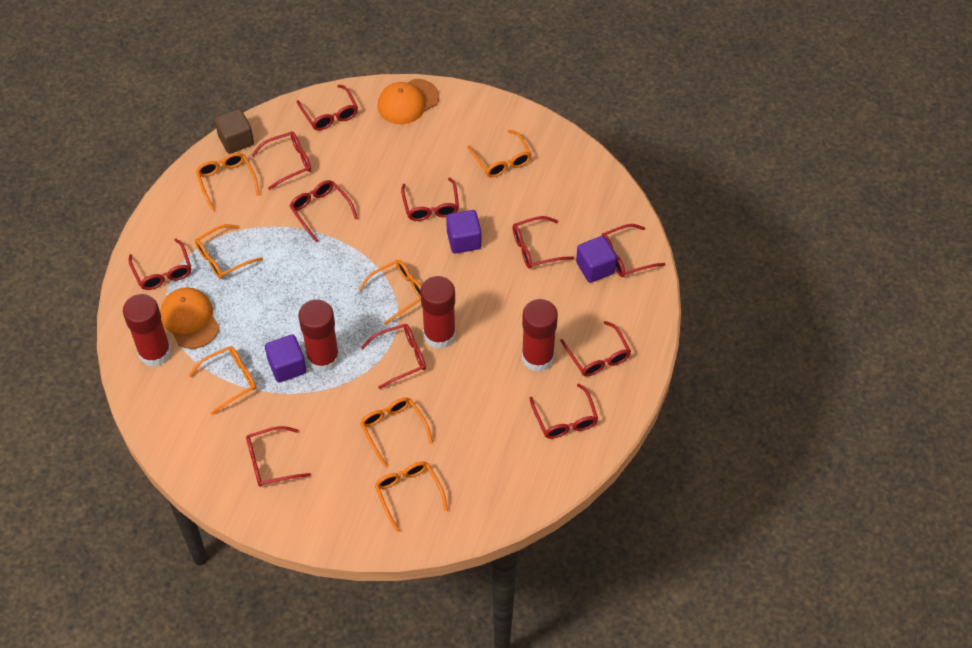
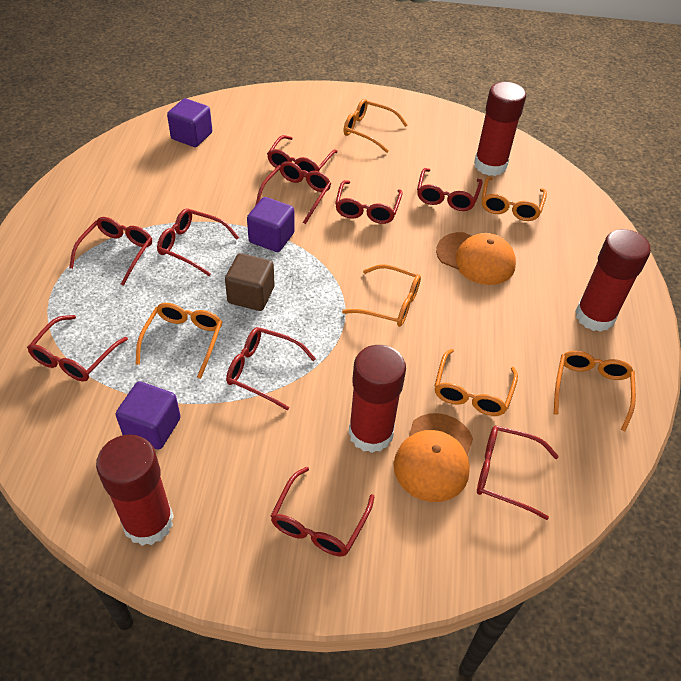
orange glasses: 7 -> 6
red glasses: 11 -> 10

